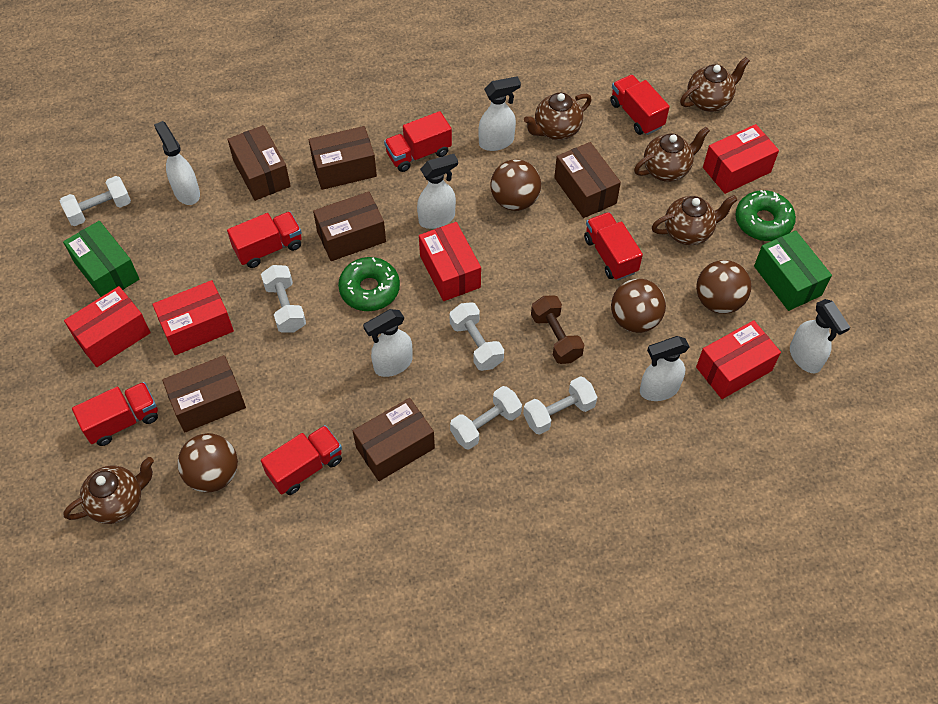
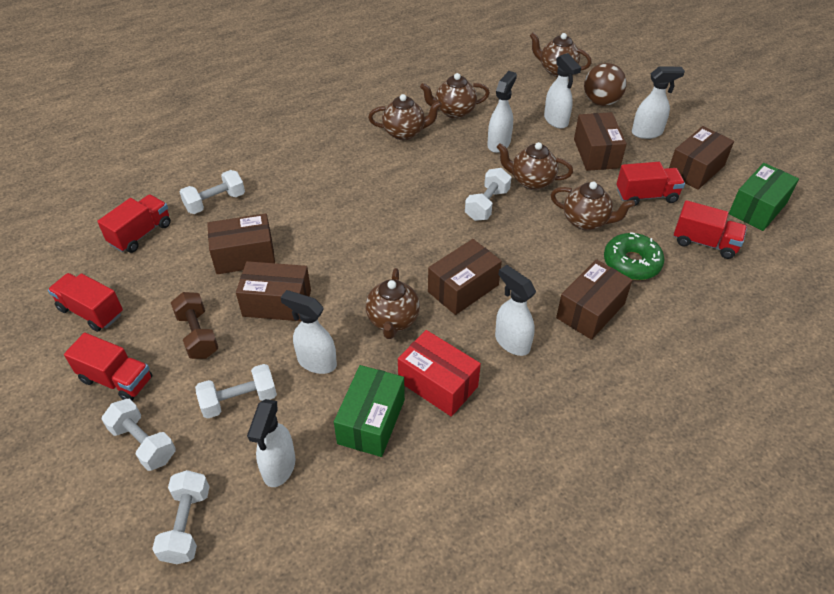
brown ball: 4 -> 1
brown teapot: 5 -> 6
green donut: 2 -> 1
red box: 5 -> 1
red truck: 6 -> 5

